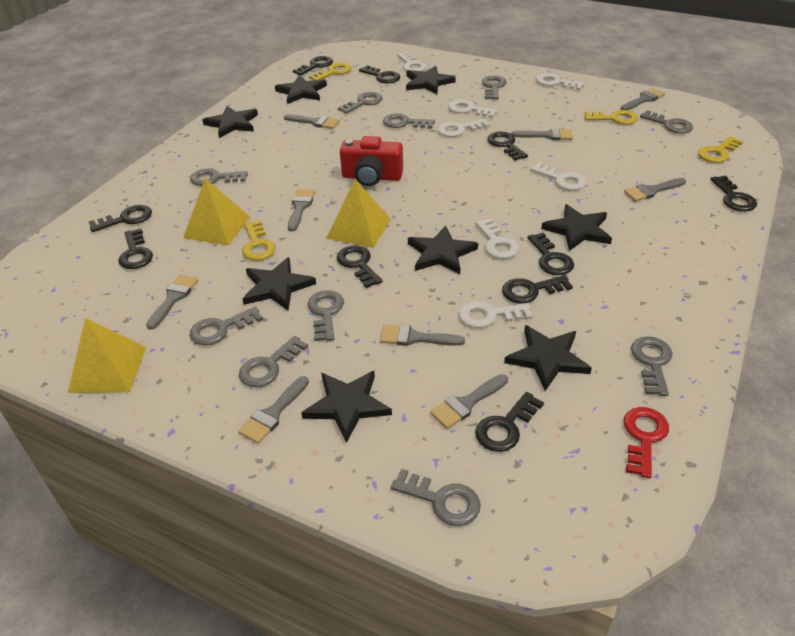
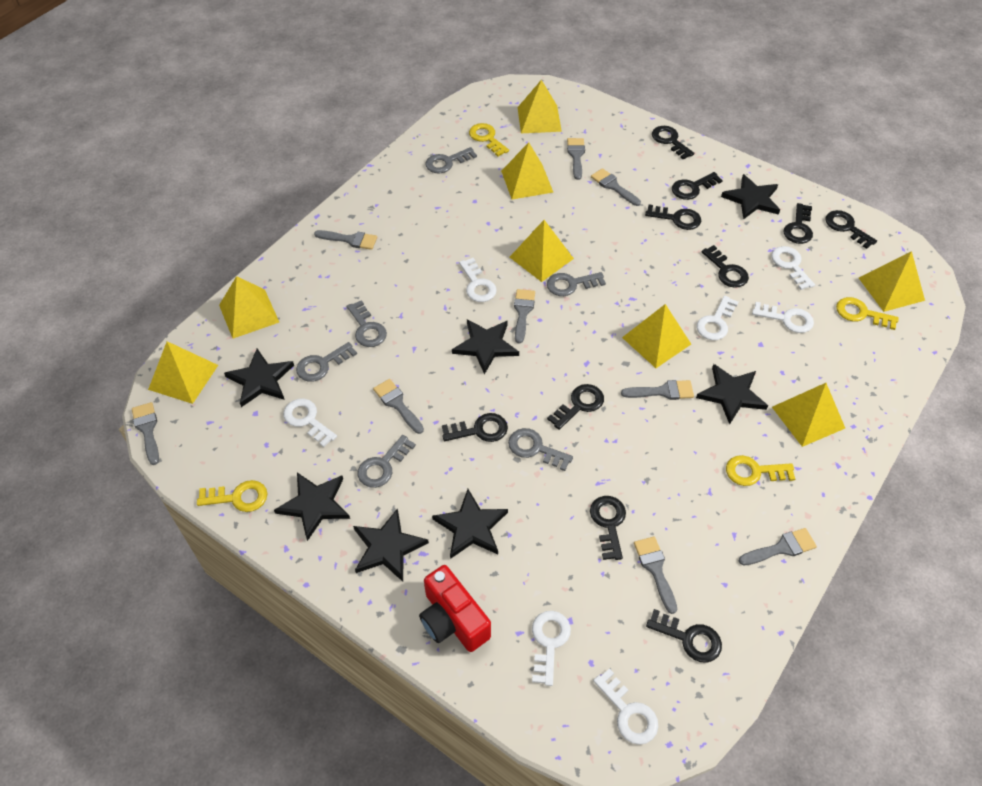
black star: 8 -> 7
grey key: 10 -> 6
red key: 1 -> 0
yellow pyramid: 3 -> 8

